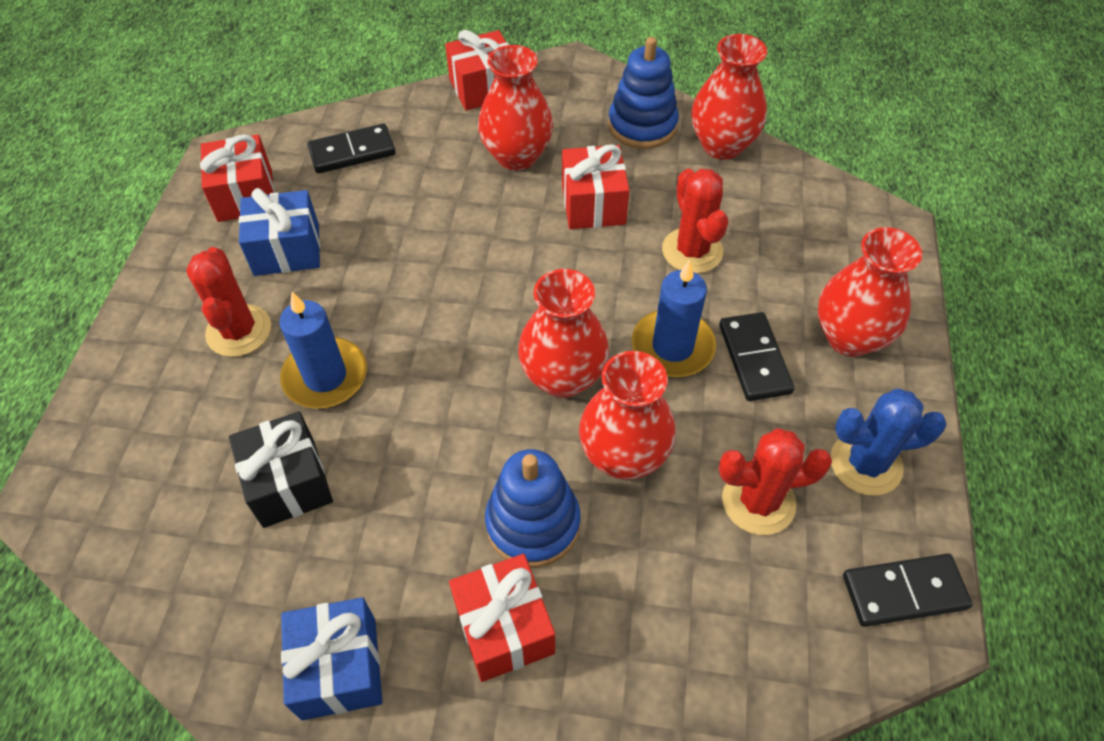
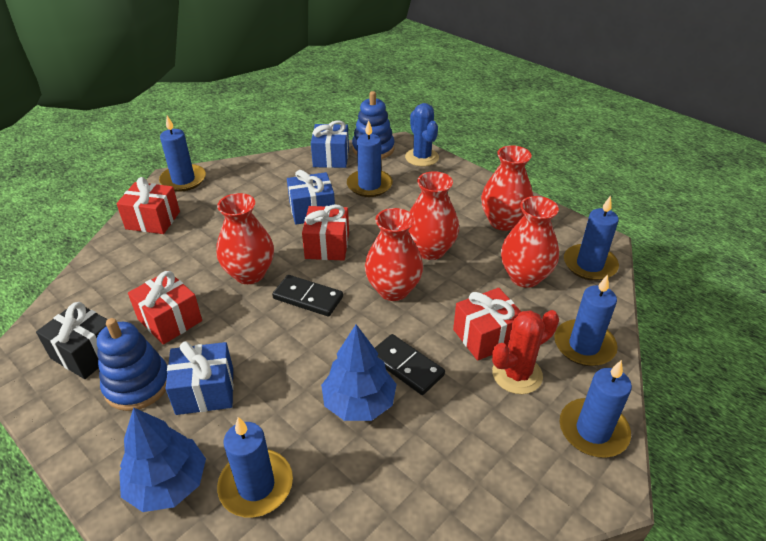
black domino: 3 -> 2
blue candle: 2 -> 6
blue gift: 2 -> 3
blue tree: 0 -> 2
red cactus: 3 -> 1

